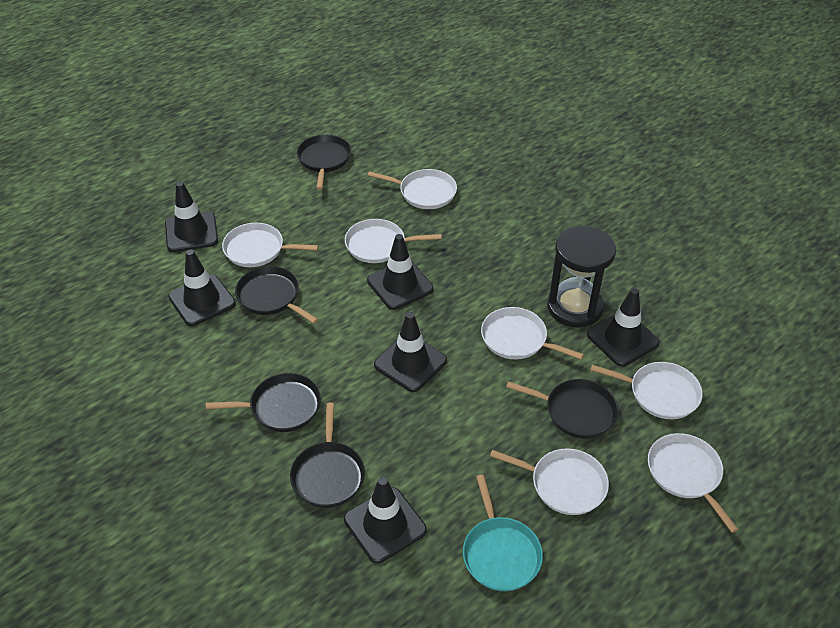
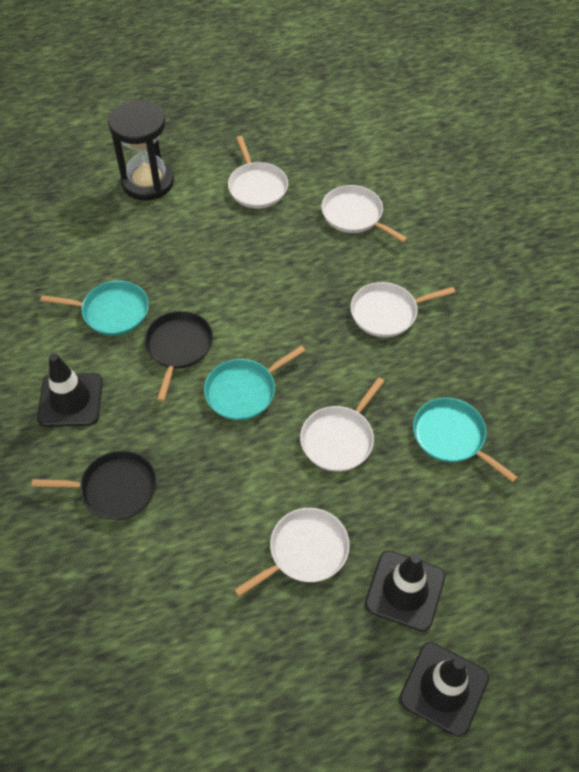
black pan: 5 -> 2
black traffic cone: 6 -> 3
turquoise pan: 1 -> 3
white pan: 7 -> 5

